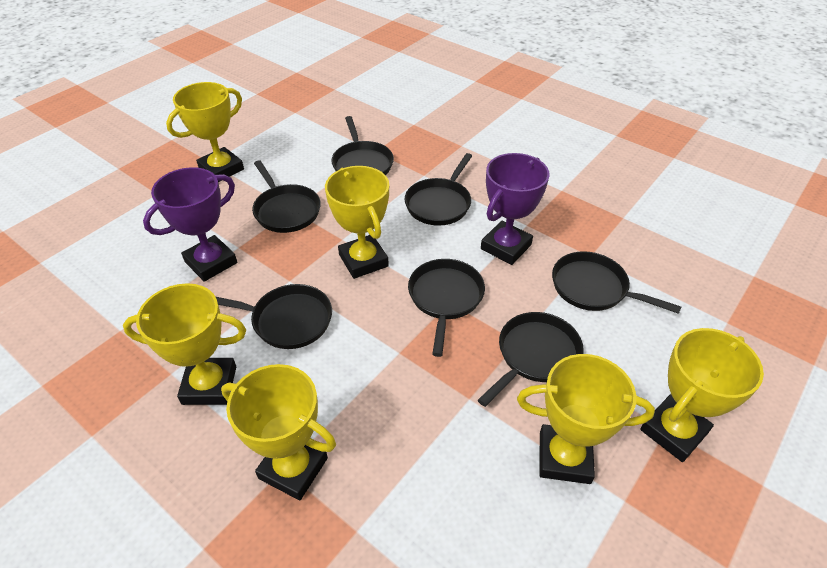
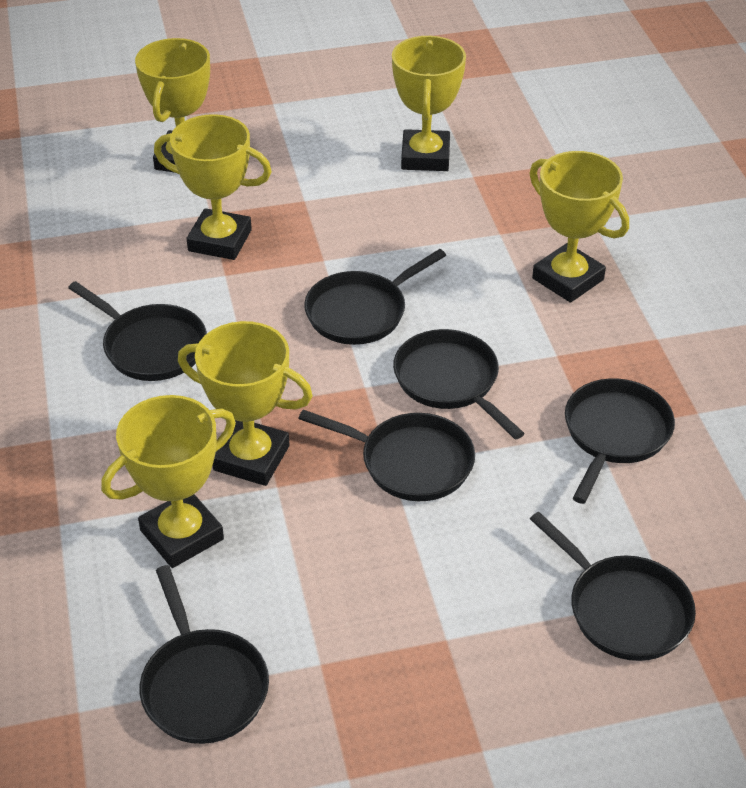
purple trophy: 2 -> 0

